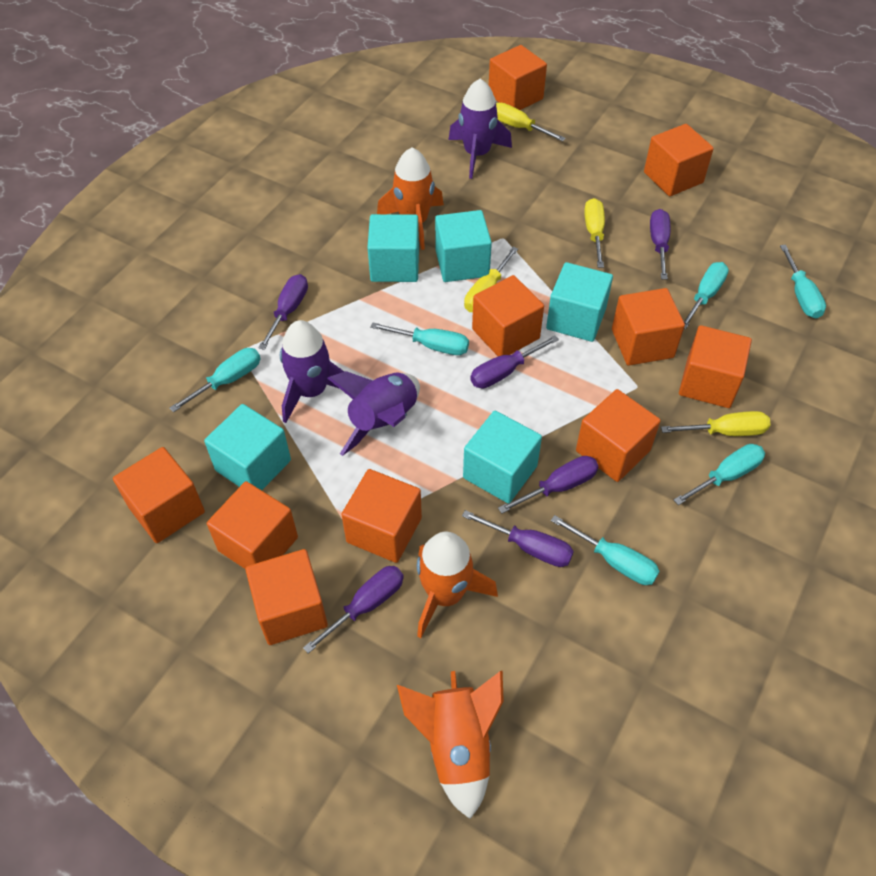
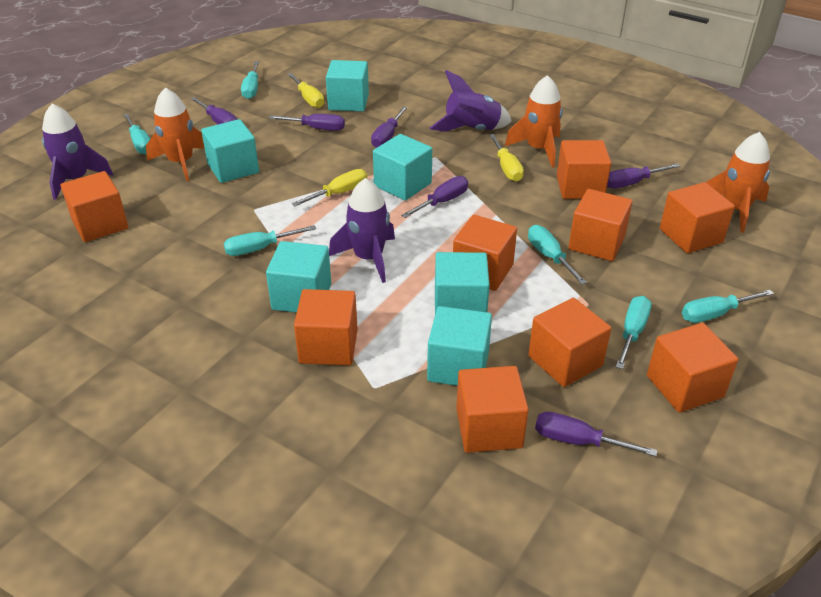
orange cube: 10 -> 9
turquoise cube: 5 -> 6
yellow screwdriver: 4 -> 3

